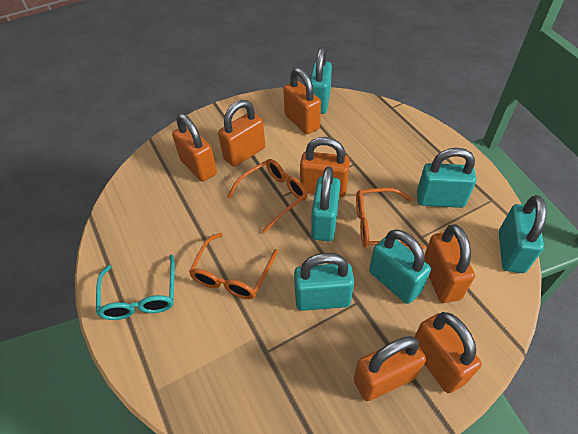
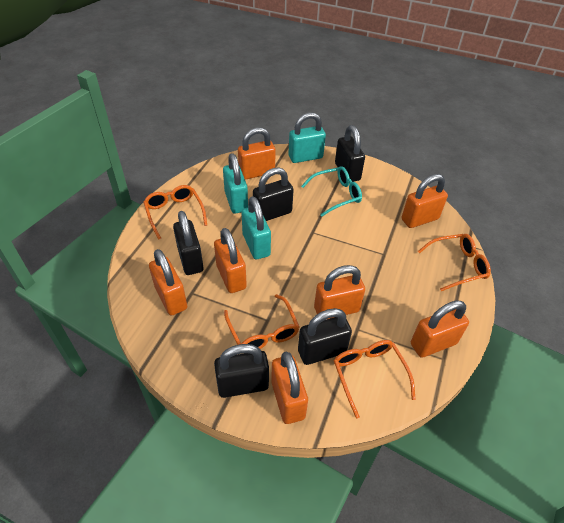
black padlock: 0 -> 5
orange glasses: 3 -> 4
turquoise padlock: 6 -> 3

